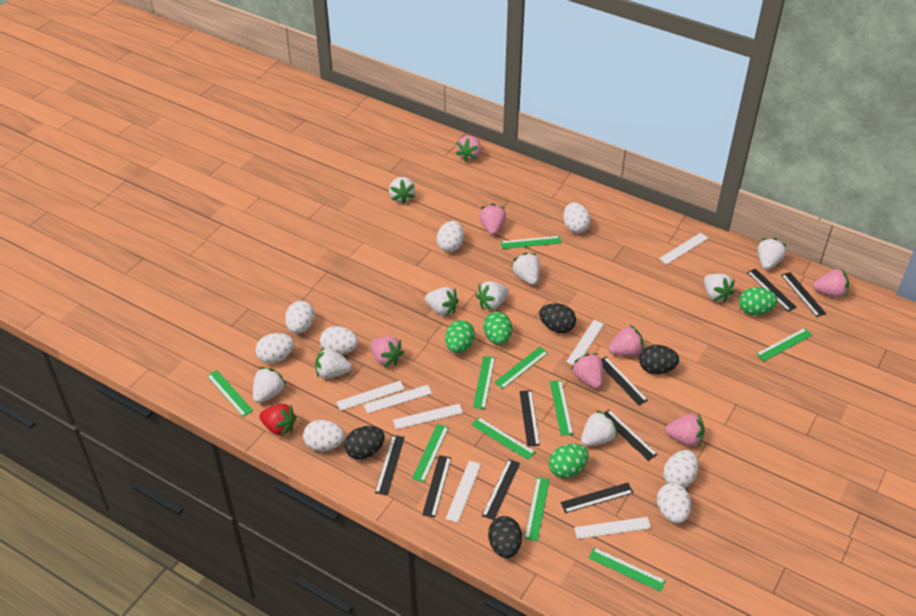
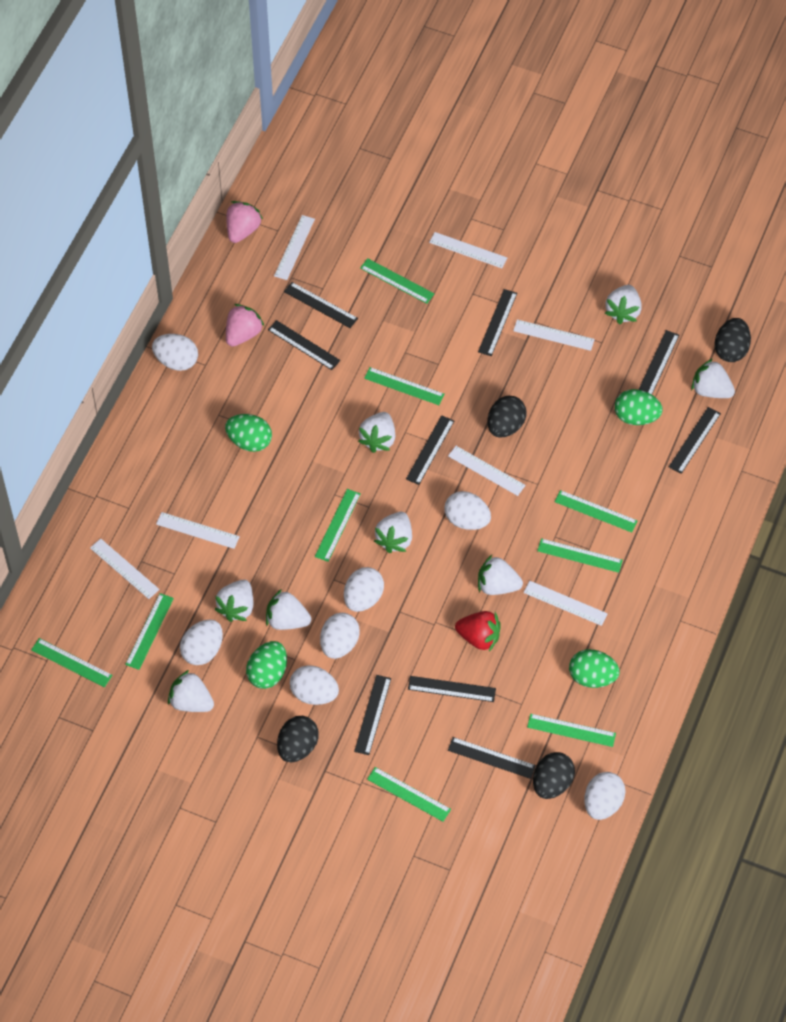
green ruler: 10 -> 9
pink strawberry: 7 -> 2
white egg: 8 -> 7
white strawberry: 9 -> 8

